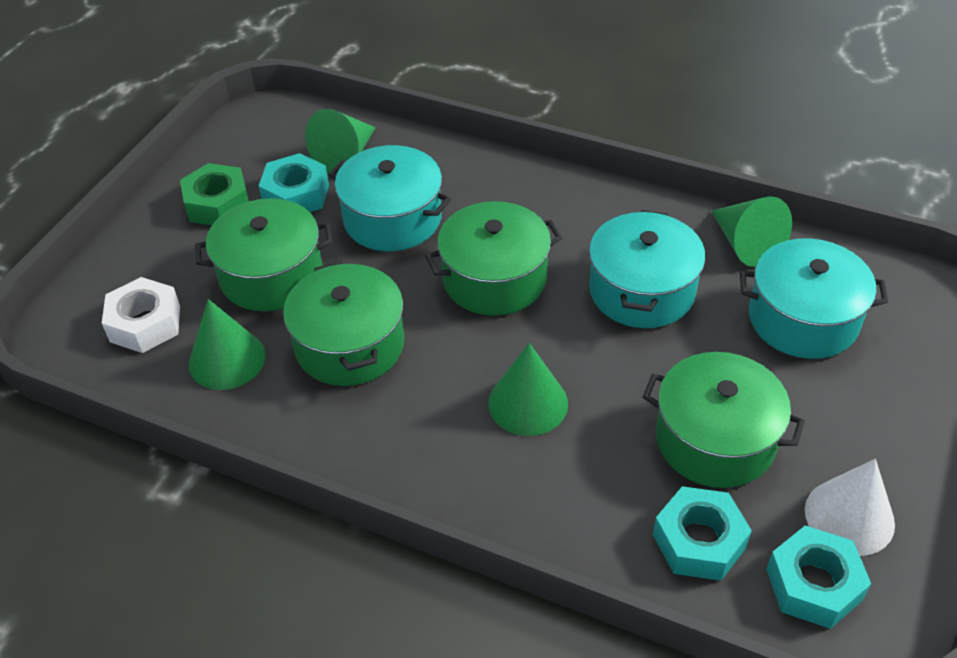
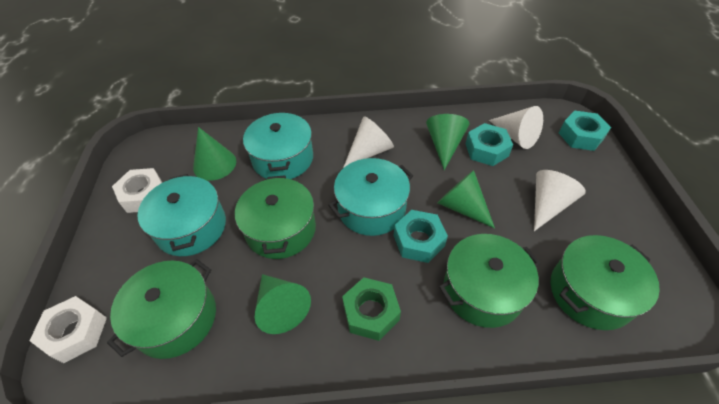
white cone: 1 -> 3
white nut: 1 -> 2

